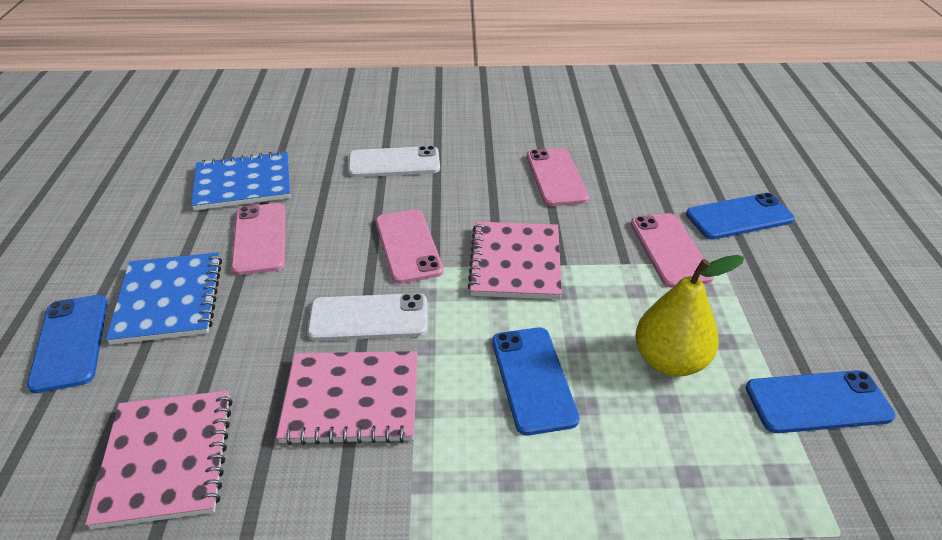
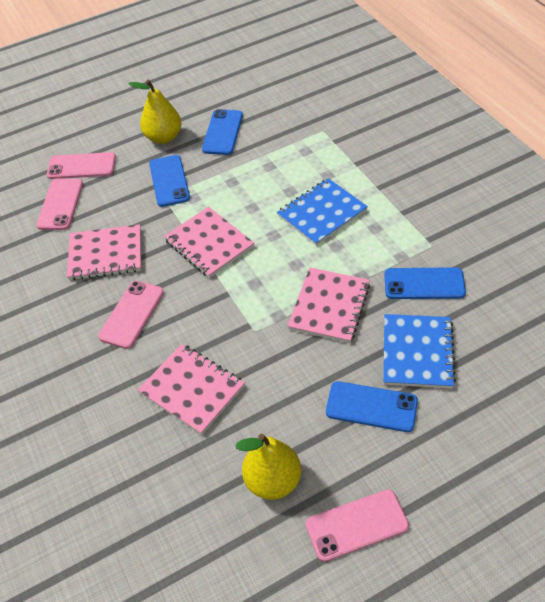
pink notebook: 3 -> 4
white phone: 2 -> 0
yellow pear: 1 -> 2

